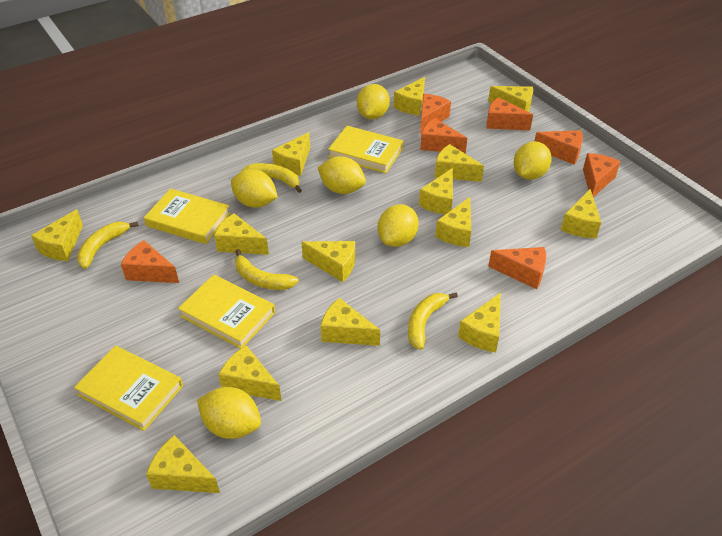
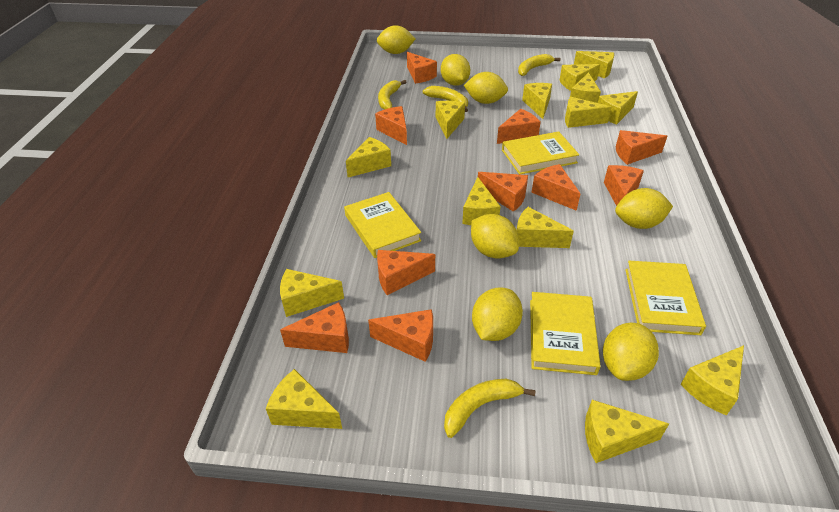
orange cheese: 7 -> 10
yellow lemon: 6 -> 7

